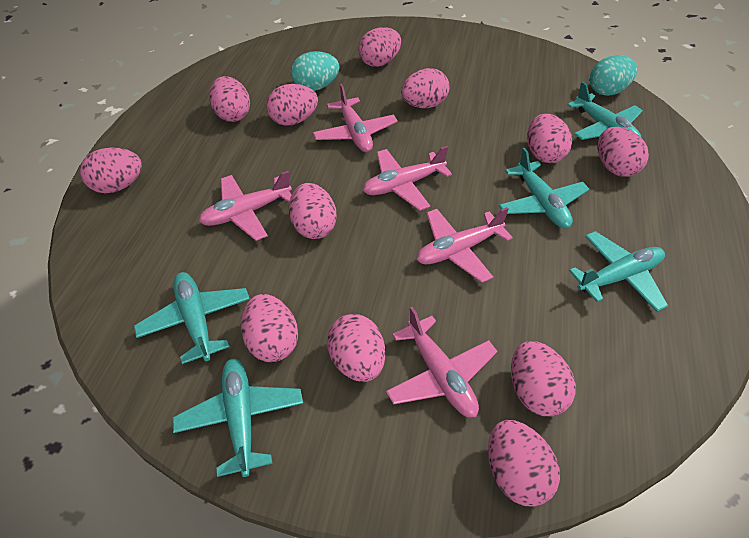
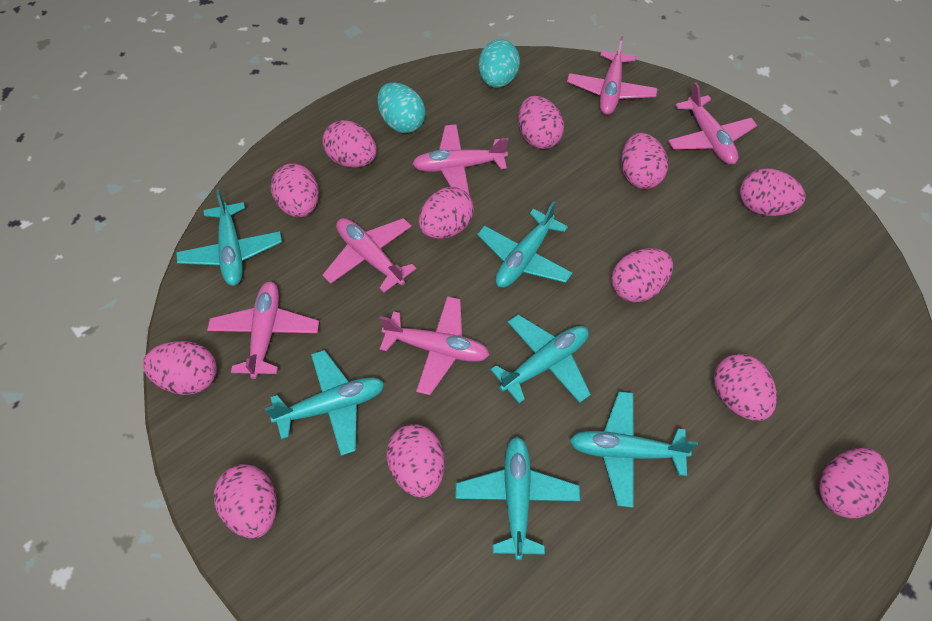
pink plane: 5 -> 6
turquoise plane: 5 -> 6

